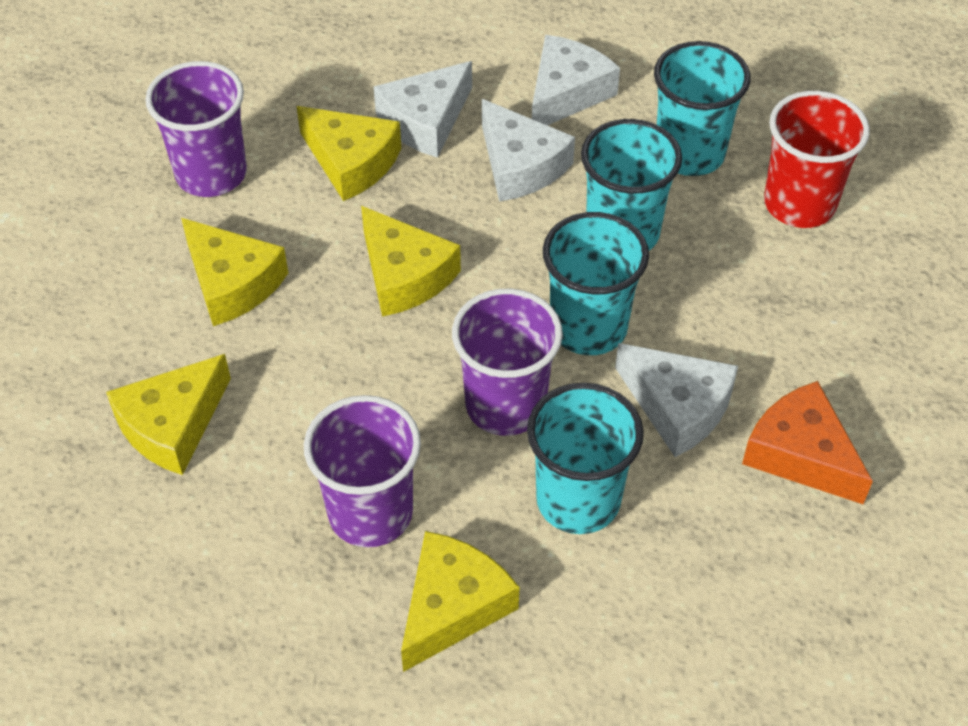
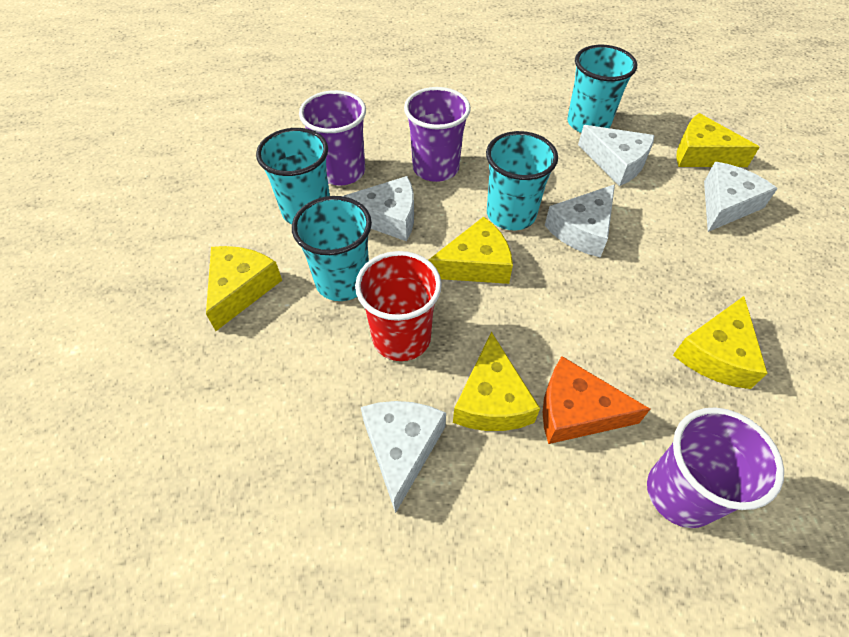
white cheese: 4 -> 5

